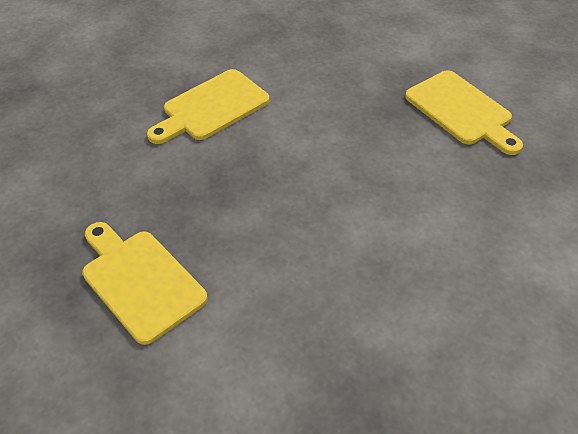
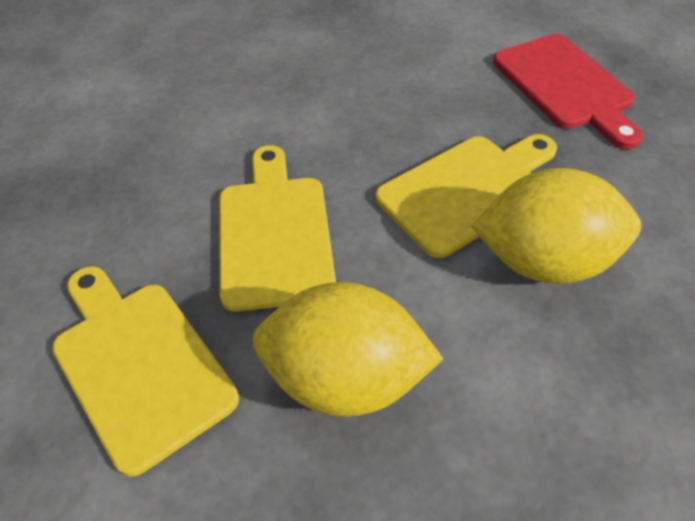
red cutting board: 0 -> 1
yellow lemon: 0 -> 2

